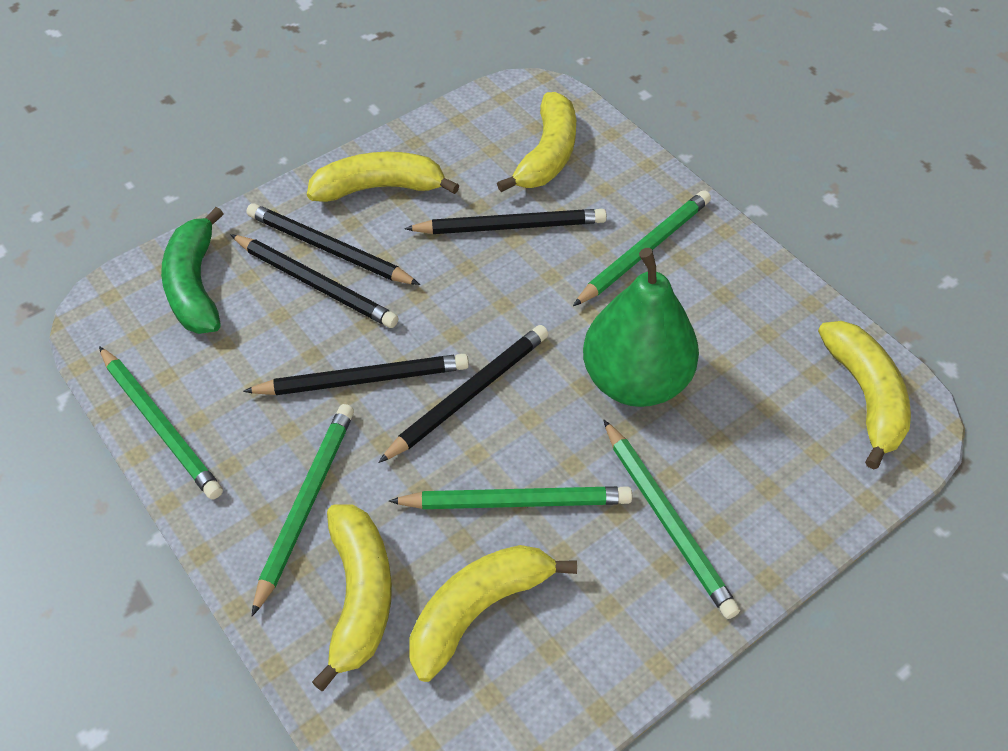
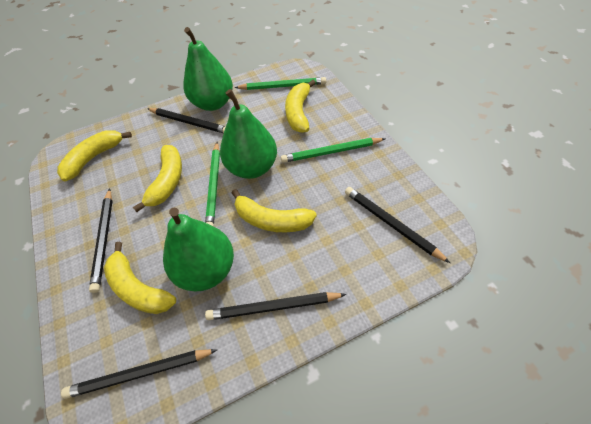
green banana: 1 -> 0
green pear: 1 -> 3
green pencil: 5 -> 3

